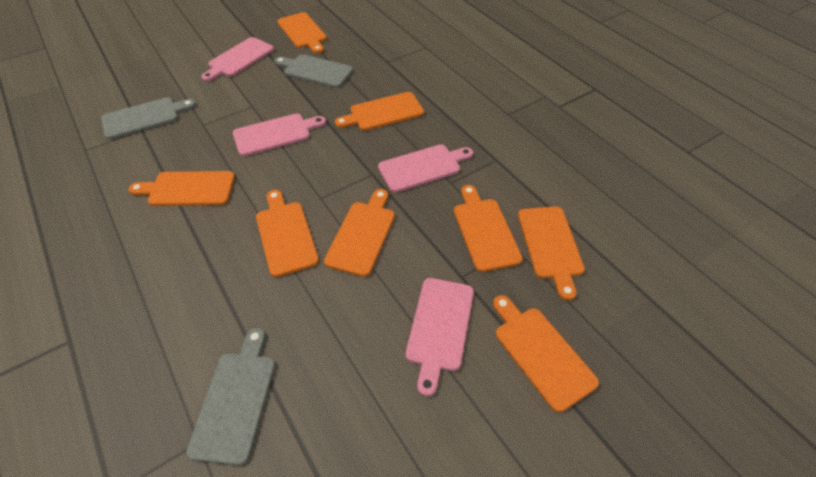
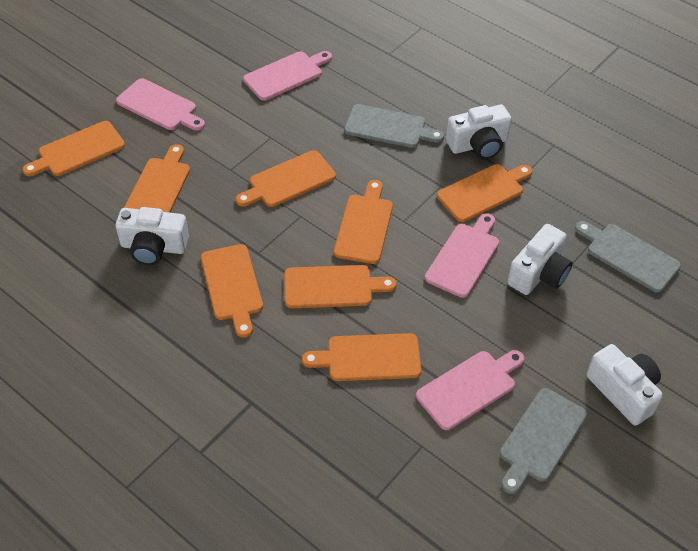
white camera: 0 -> 4

